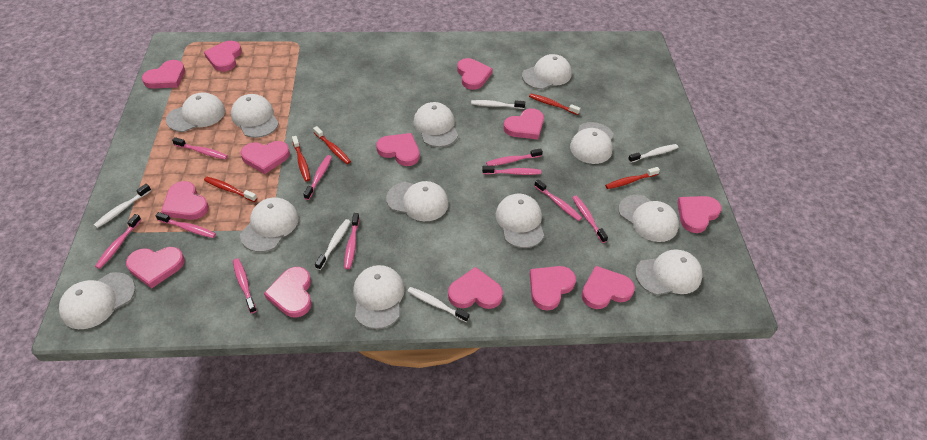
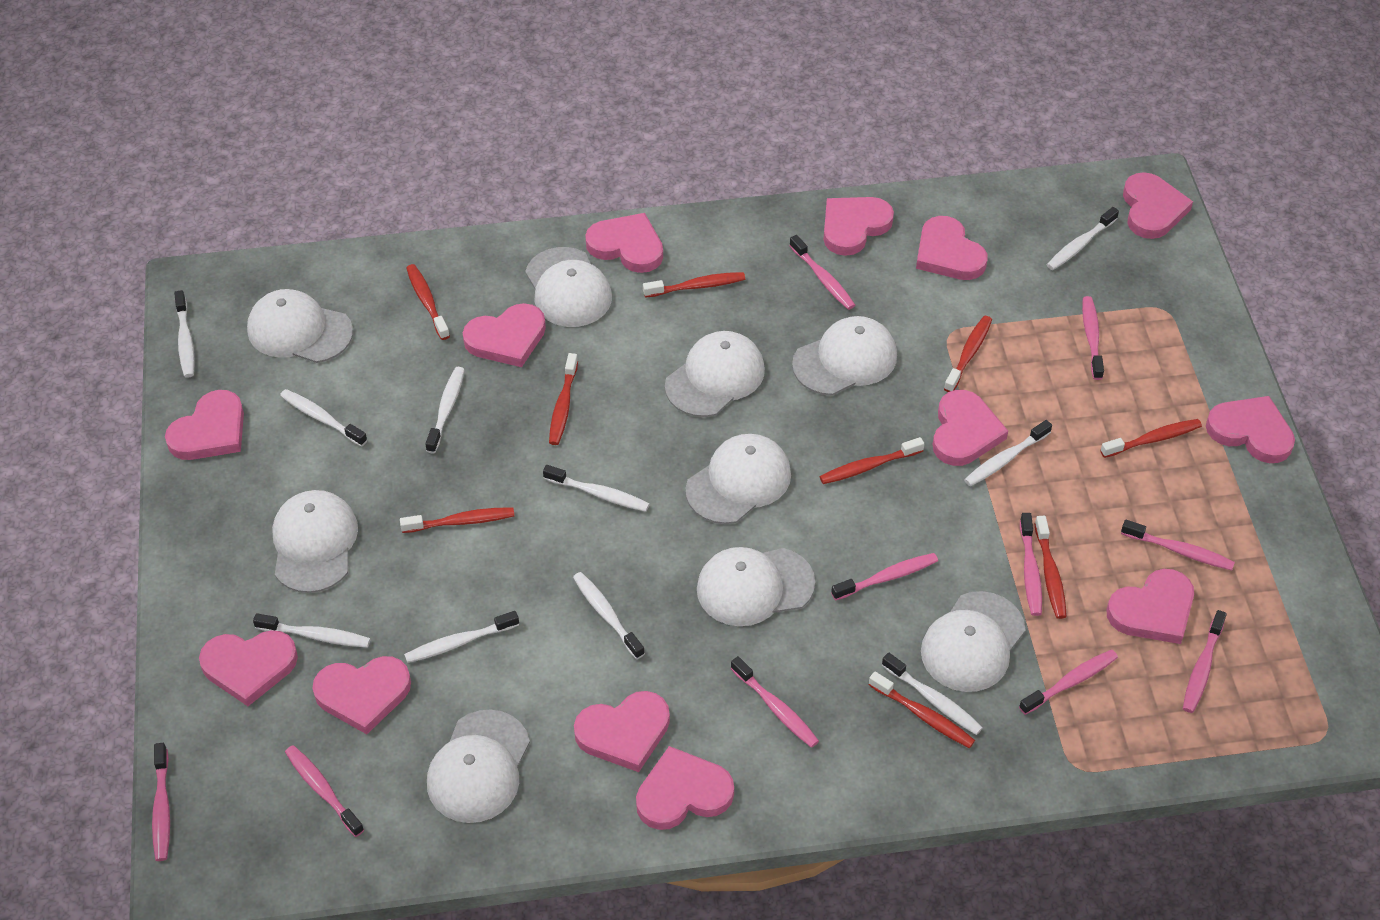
red toothbrush: 5 -> 9
white cap: 12 -> 9
white toothbrush: 5 -> 10

